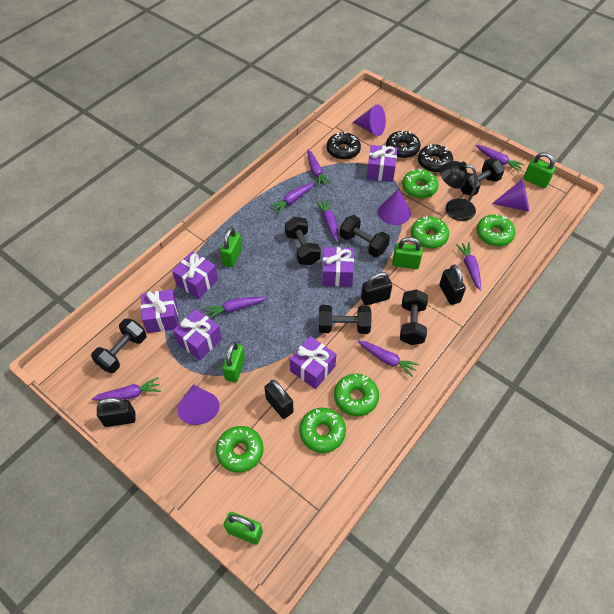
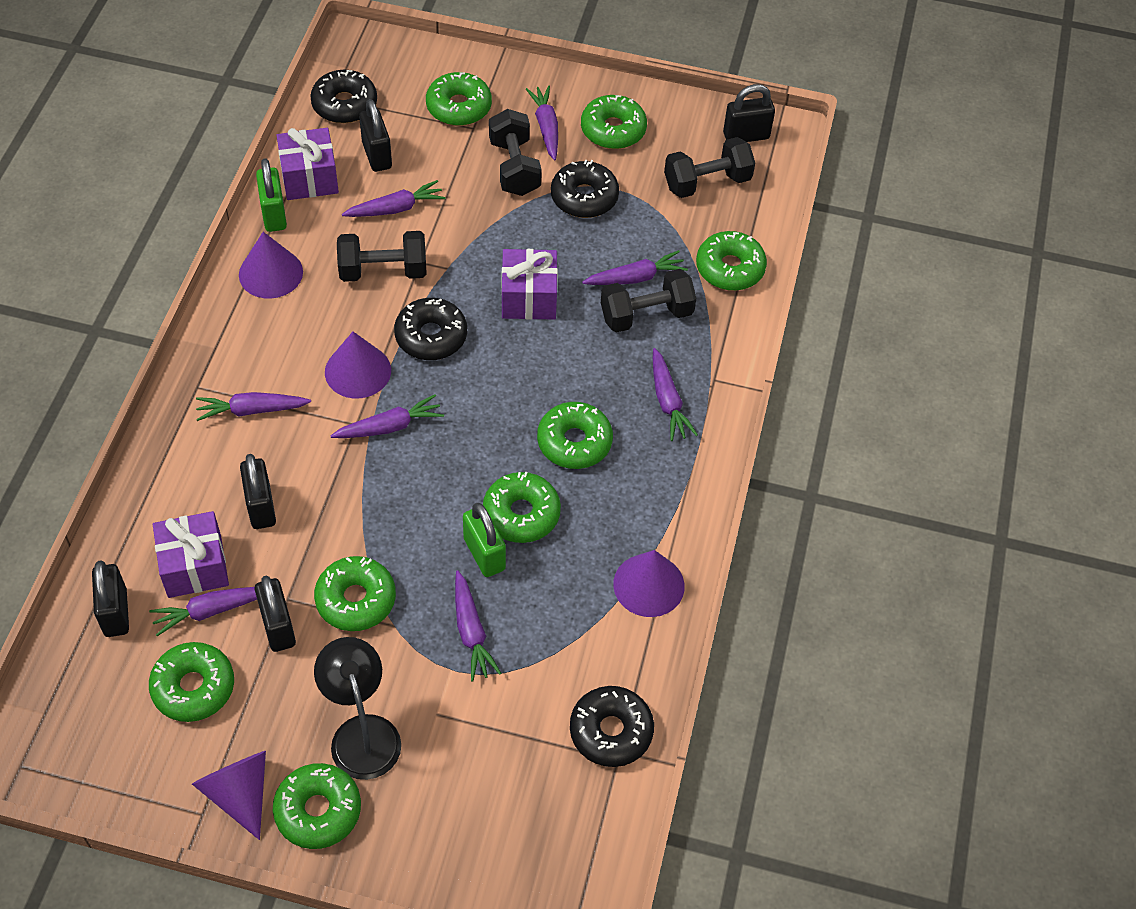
black donut: 3 -> 4
black dumbbell: 6 -> 4
black padlock: 4 -> 5
green donut: 6 -> 8
green padlock: 5 -> 2
purple gift: 6 -> 3

